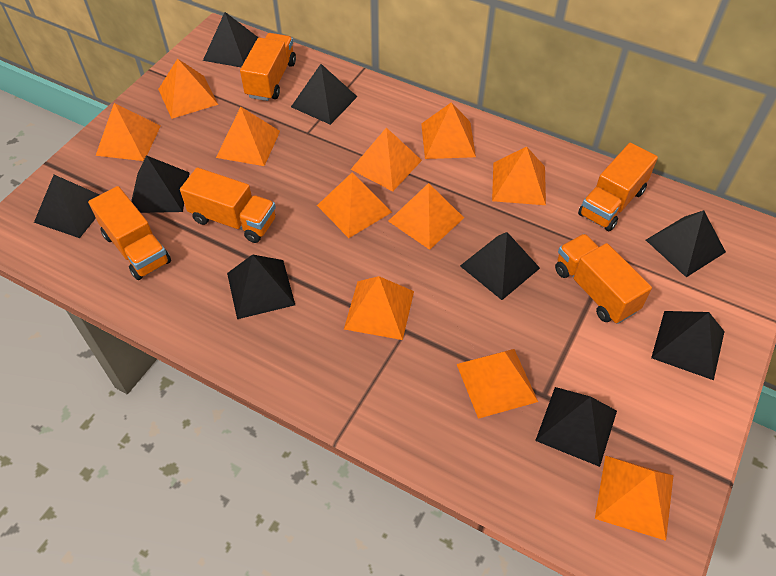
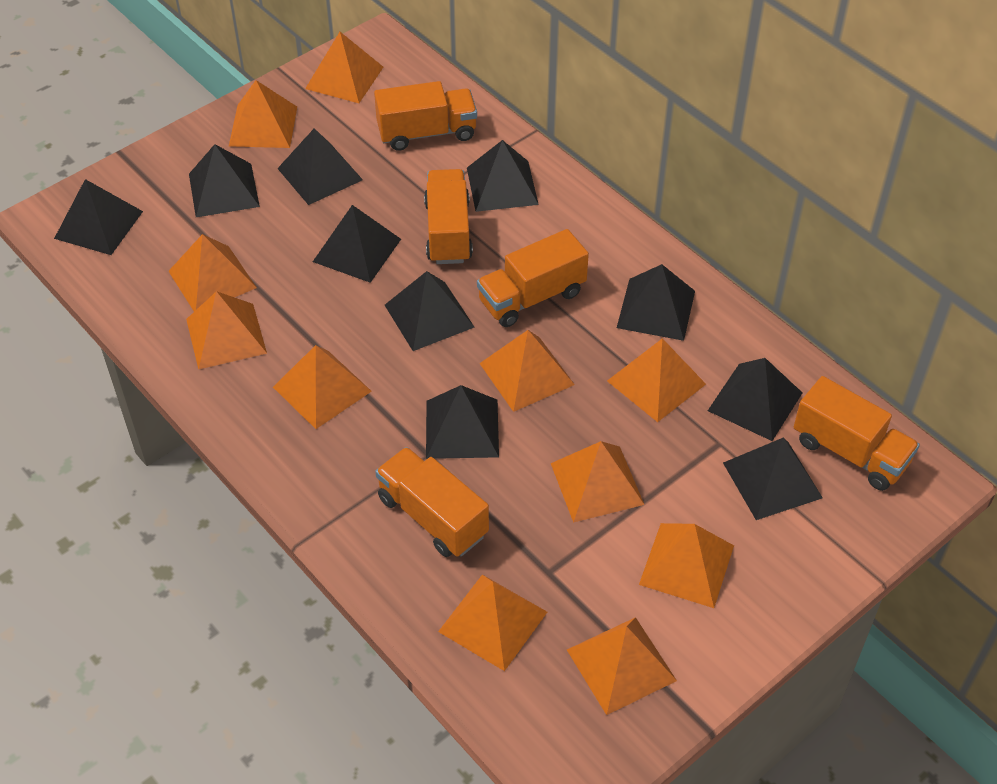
black pyramid: 9 -> 10

